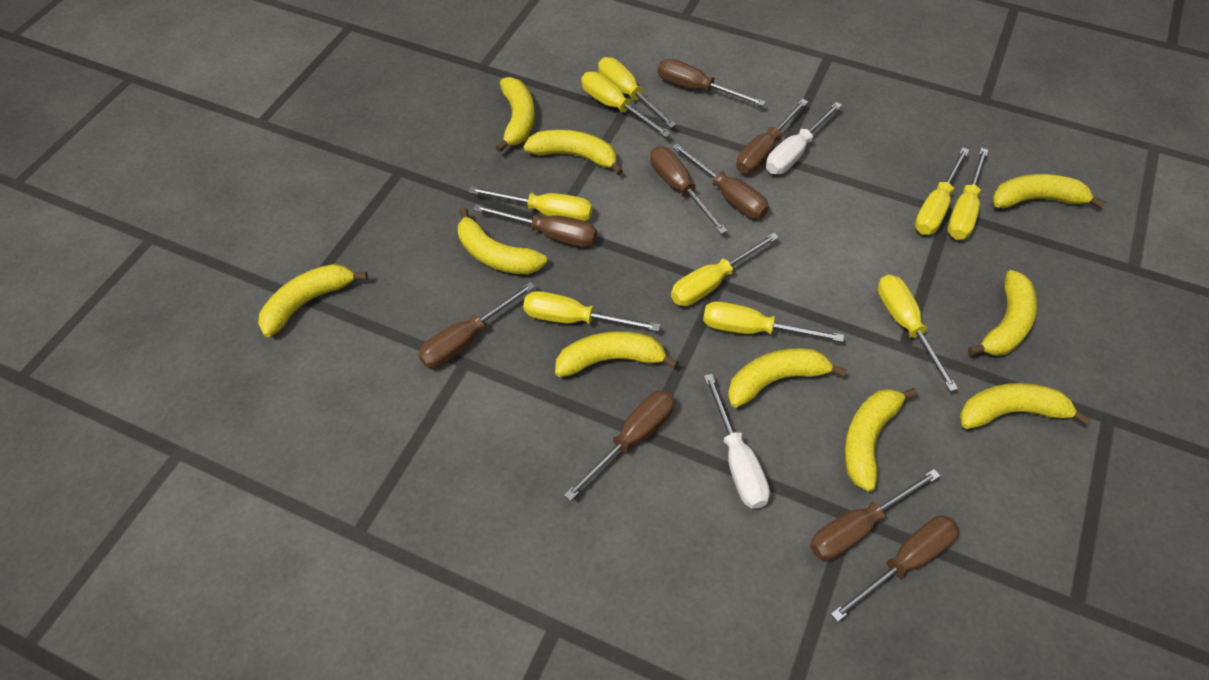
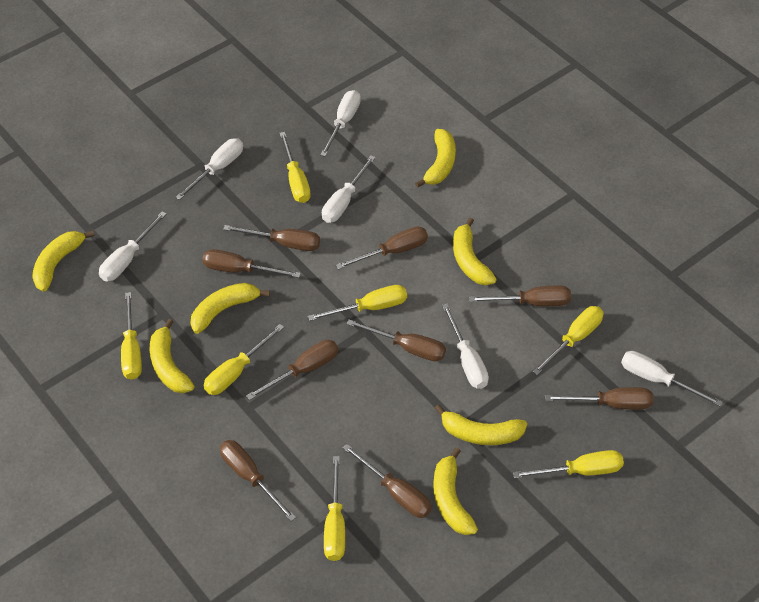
white screwdriver: 2 -> 6
yellow banana: 10 -> 7
yellow screwdriver: 9 -> 7

